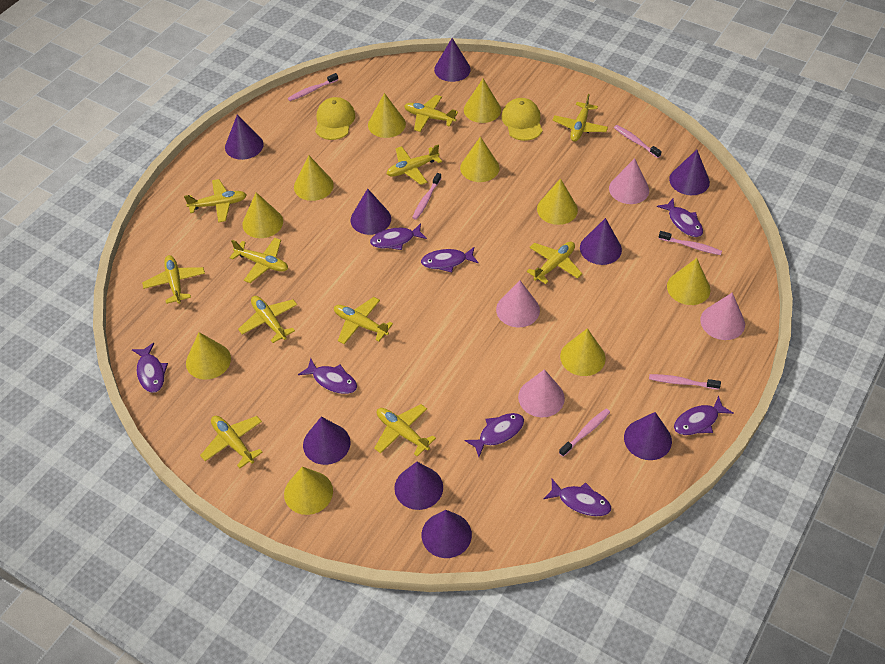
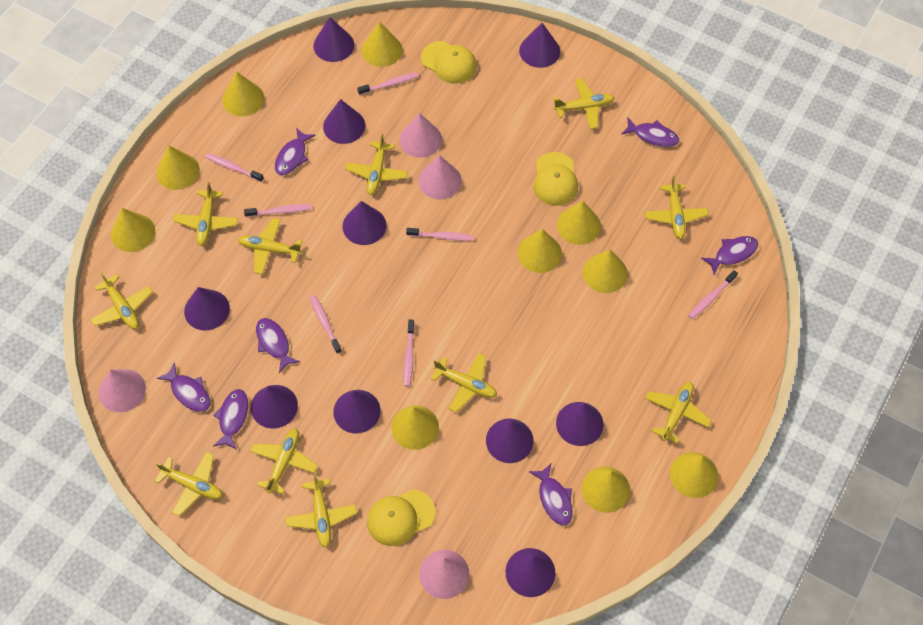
pink toothbrush: 6 -> 7
purple cone: 9 -> 10
purple fish: 8 -> 7
yellow cap: 2 -> 3

